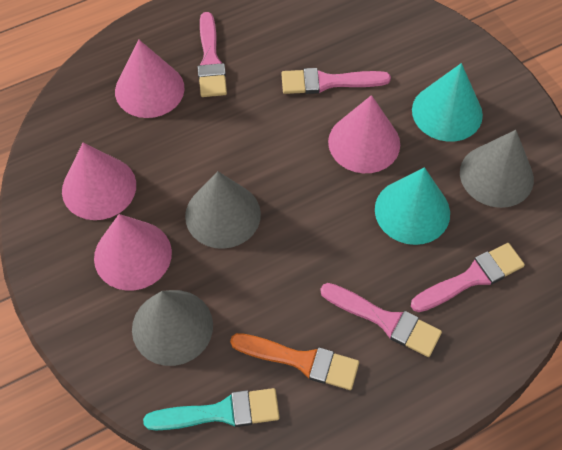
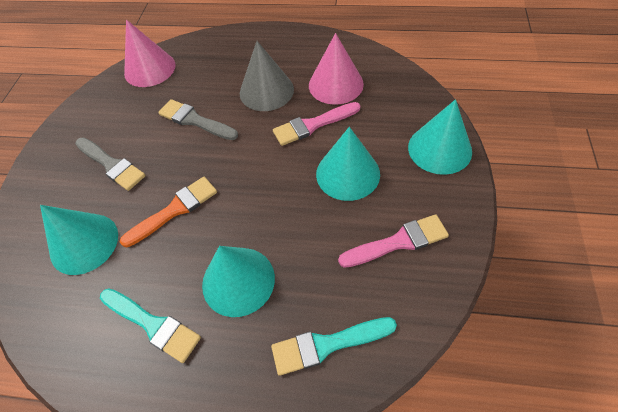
grey brush: 0 -> 2
grey cone: 3 -> 1
pink brush: 4 -> 2
pink cone: 4 -> 2
turquoise brush: 1 -> 2
turquoise cone: 2 -> 4

